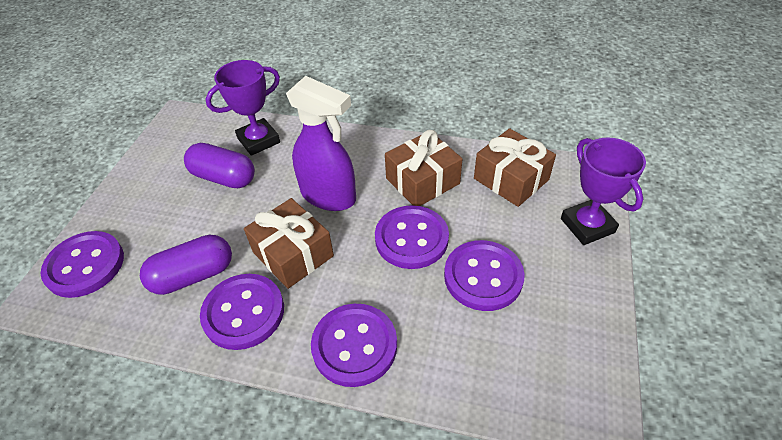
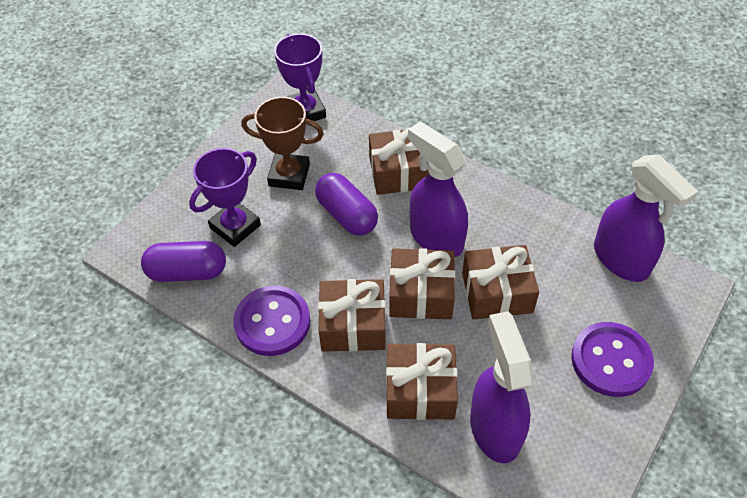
brown gift: 3 -> 5
brown trophy: 0 -> 1
purple button: 5 -> 2
purple spray bottle: 1 -> 3

